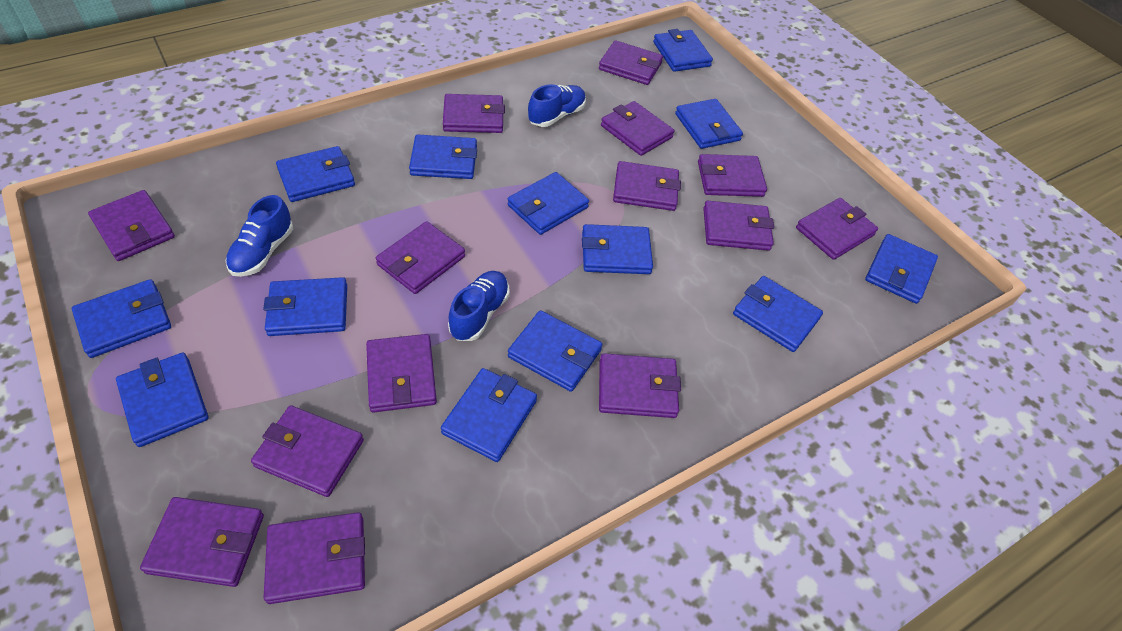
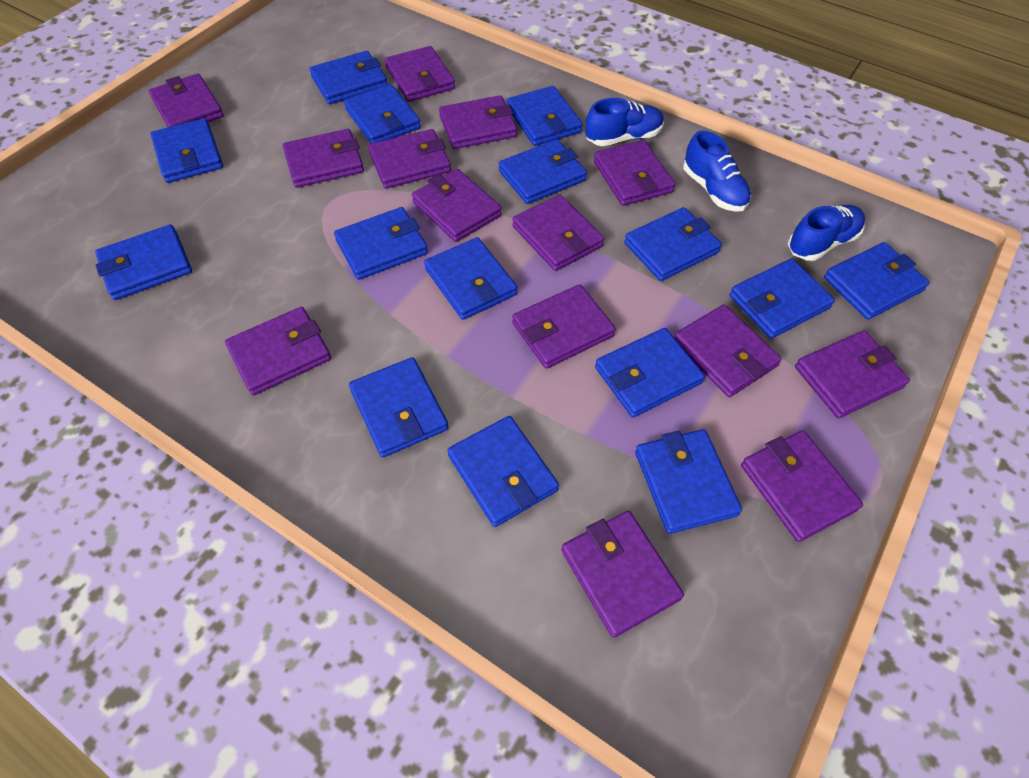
blue wallet: 13 -> 15

